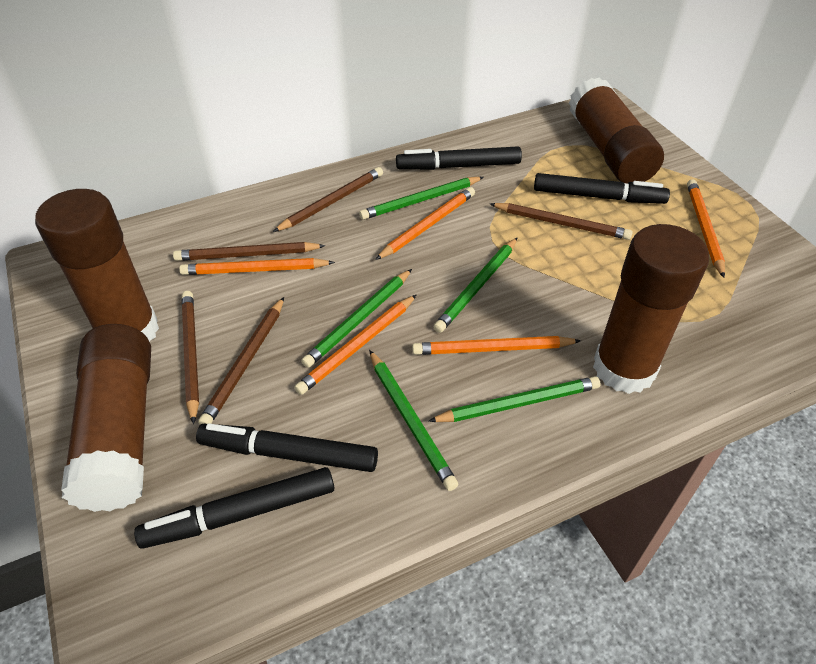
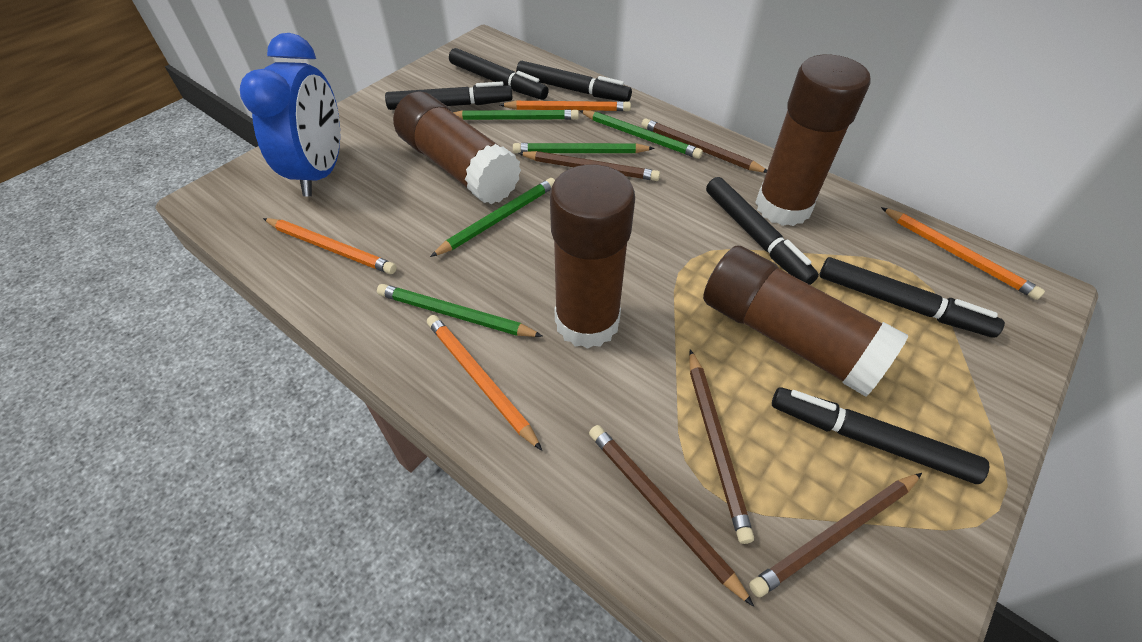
black marker: 4 -> 6
blue clock: 0 -> 1
orange pencil: 5 -> 4

